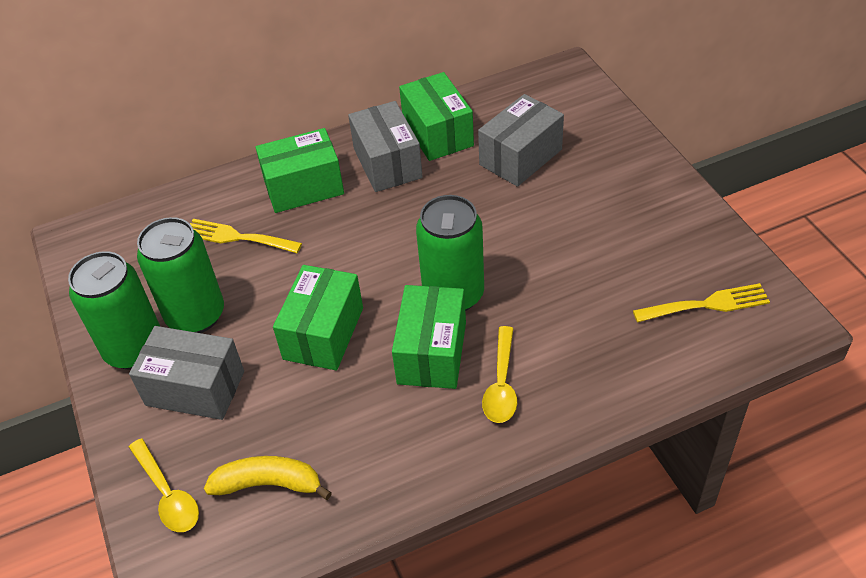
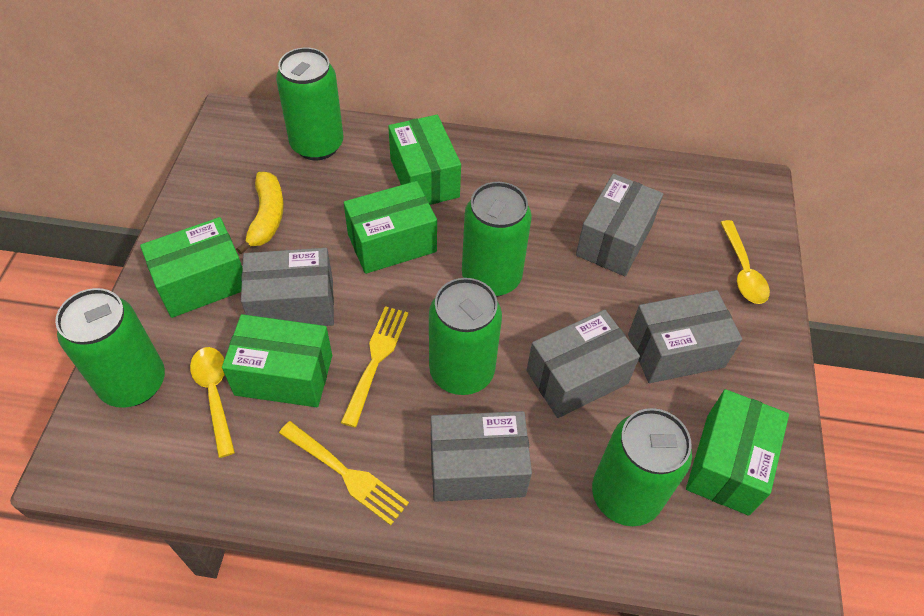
green box: 4 -> 5
green can: 3 -> 5
grey box: 3 -> 5

